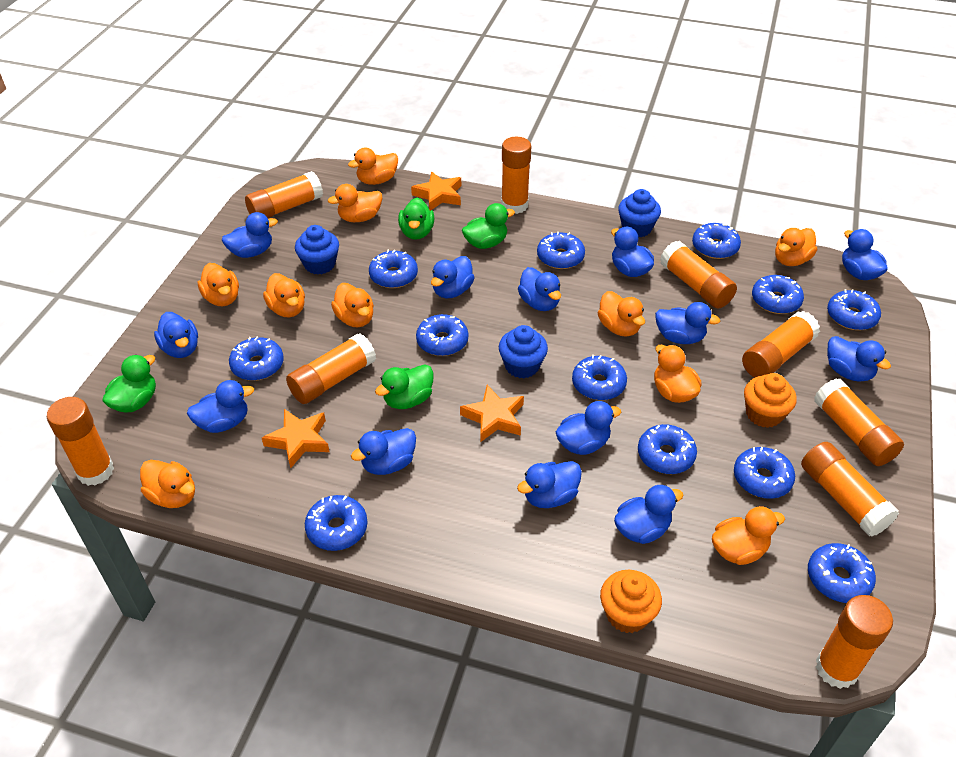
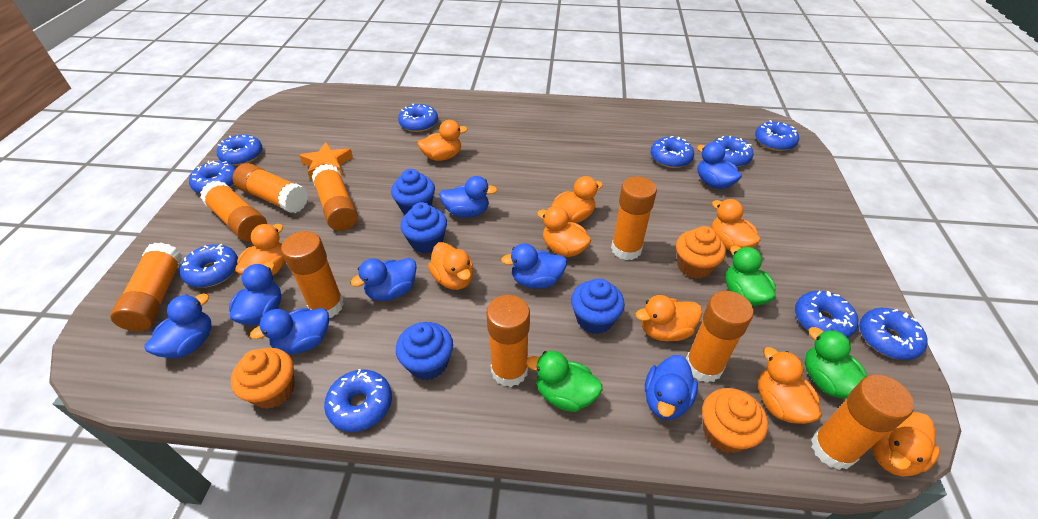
blue cupcake: 3 -> 4
blue donut: 12 -> 10
blue duck: 13 -> 8
green duck: 4 -> 3
orange cupcake: 2 -> 3
orange duck: 10 -> 9
orange star: 3 -> 1

